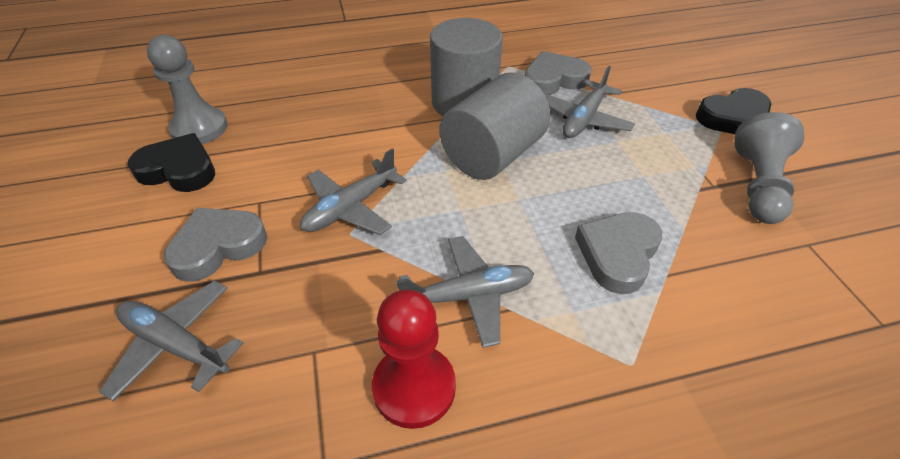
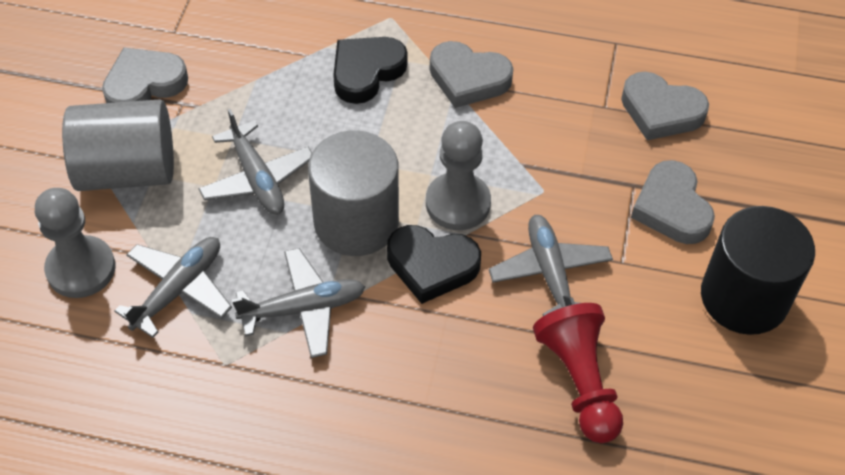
black cylinder: 0 -> 1
grey heart: 3 -> 4

